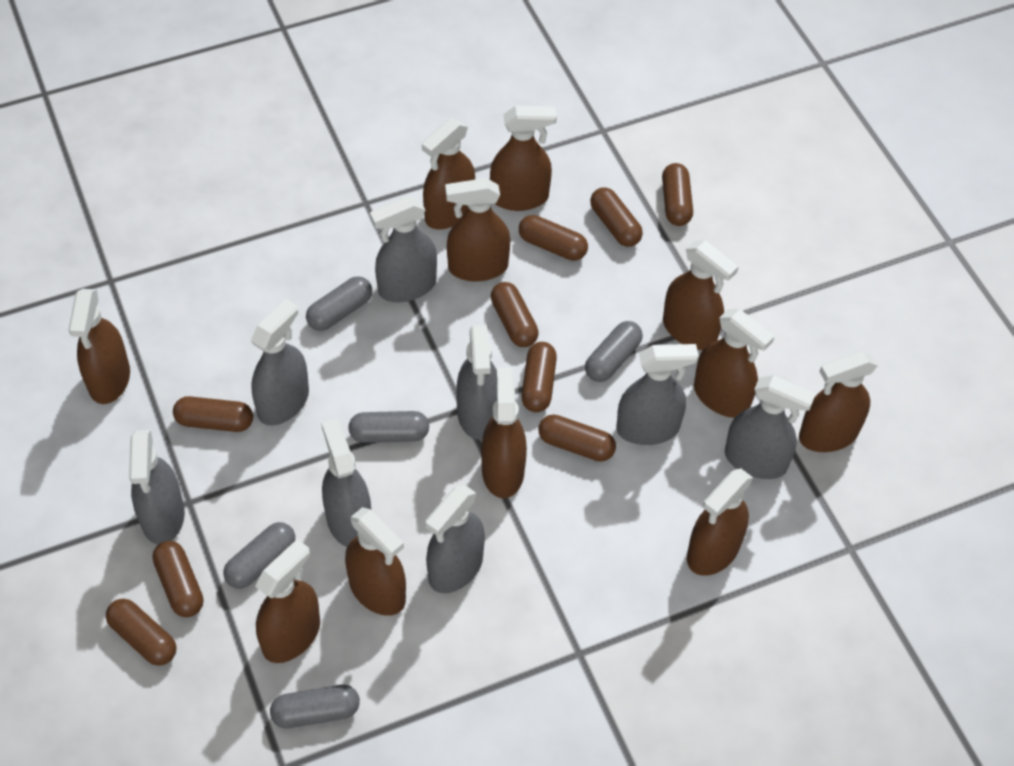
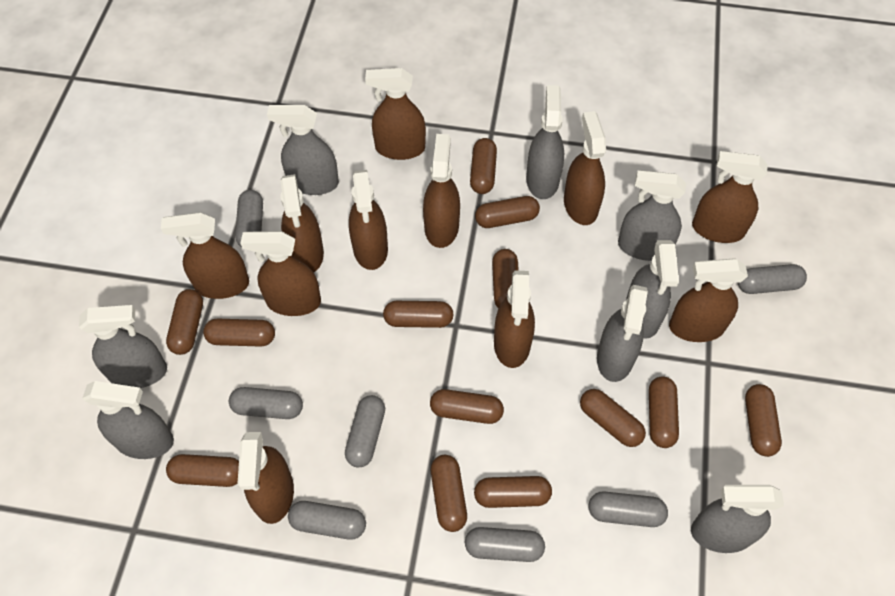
brown capsule: 9 -> 13
grey capsule: 5 -> 7

